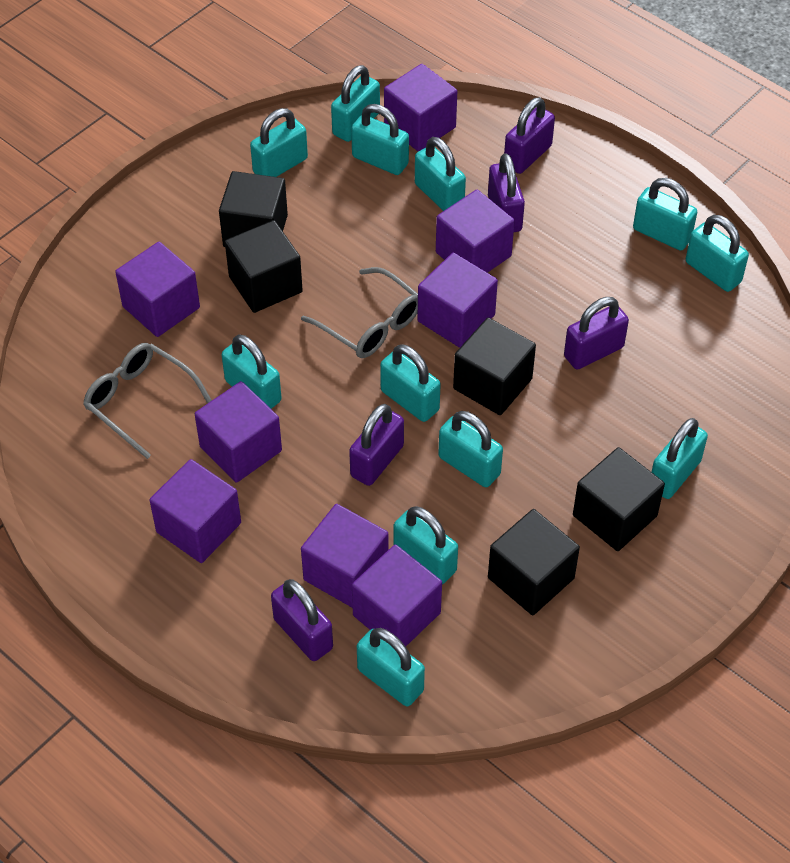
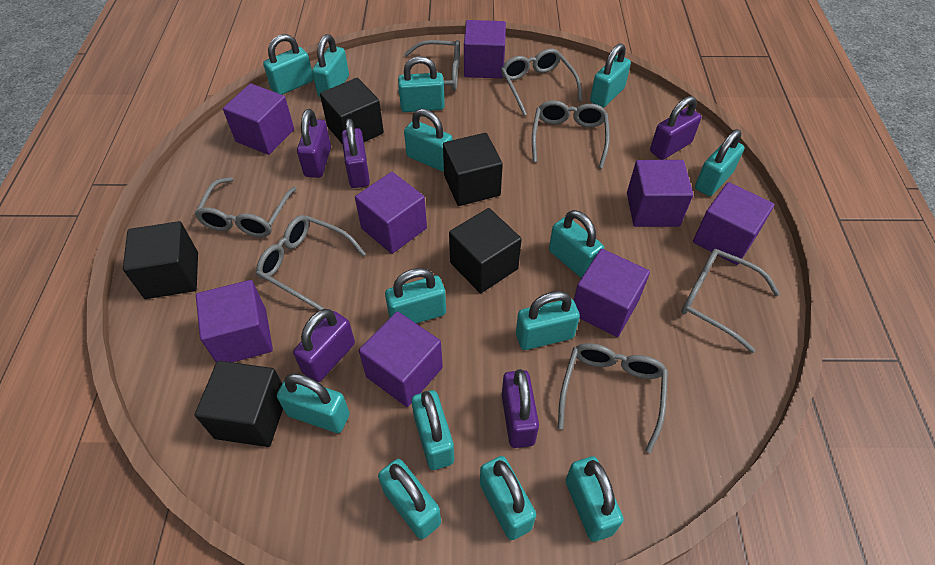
grey glasses: 2 -> 7
turquoise padlock: 12 -> 14

